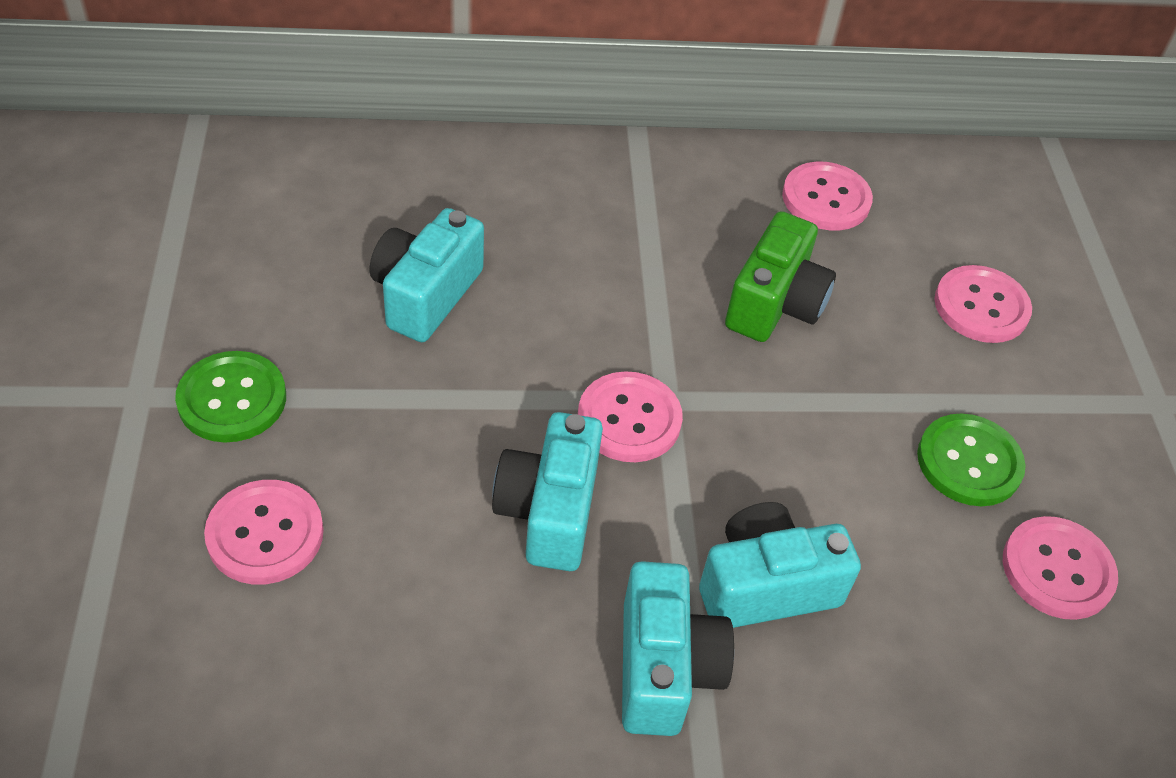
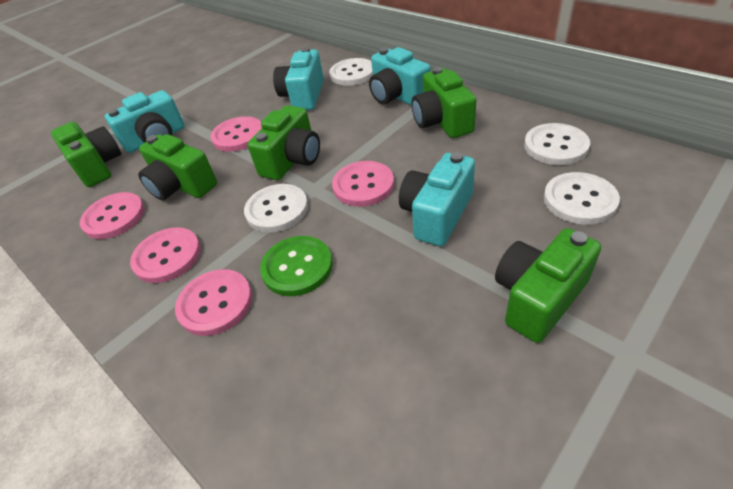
green button: 2 -> 1
green camera: 1 -> 5
white button: 0 -> 4

